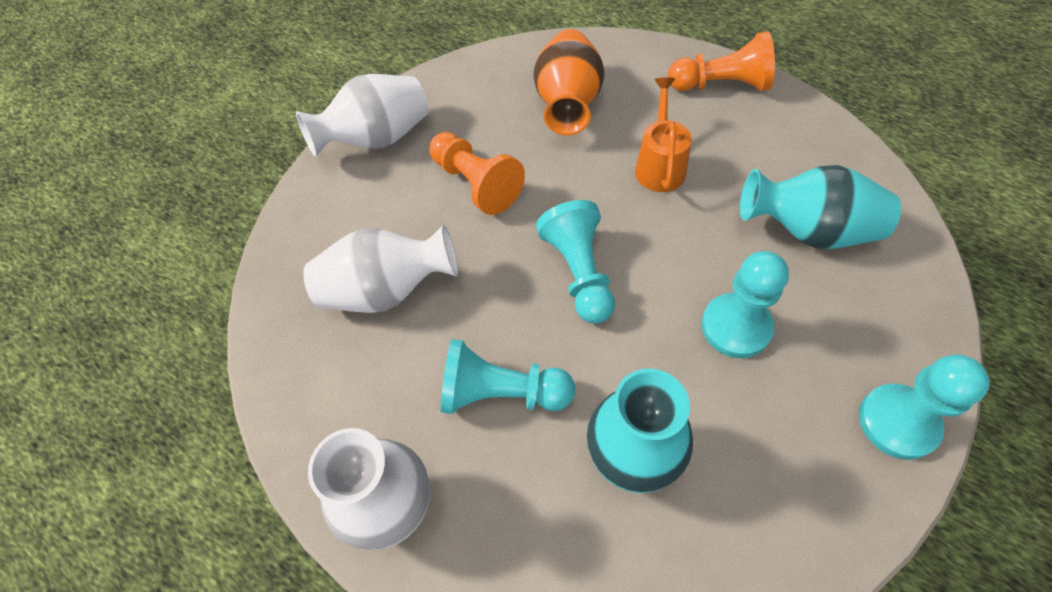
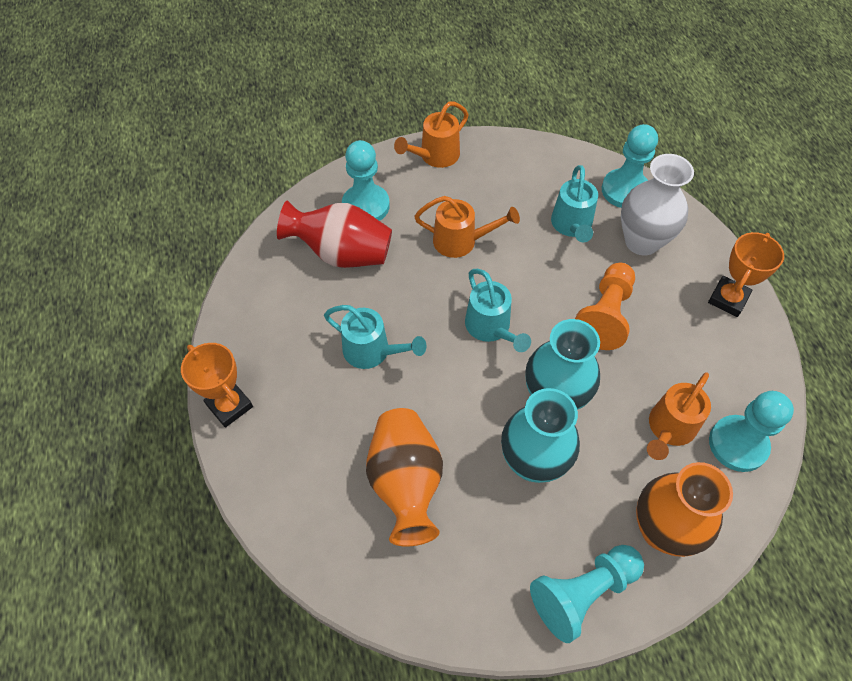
orange pawn: 2 -> 1
orange trophy: 0 -> 2
orange vase: 1 -> 2
orange watering can: 1 -> 3
red vase: 0 -> 1
turquoise watering can: 0 -> 3
white vase: 3 -> 1

